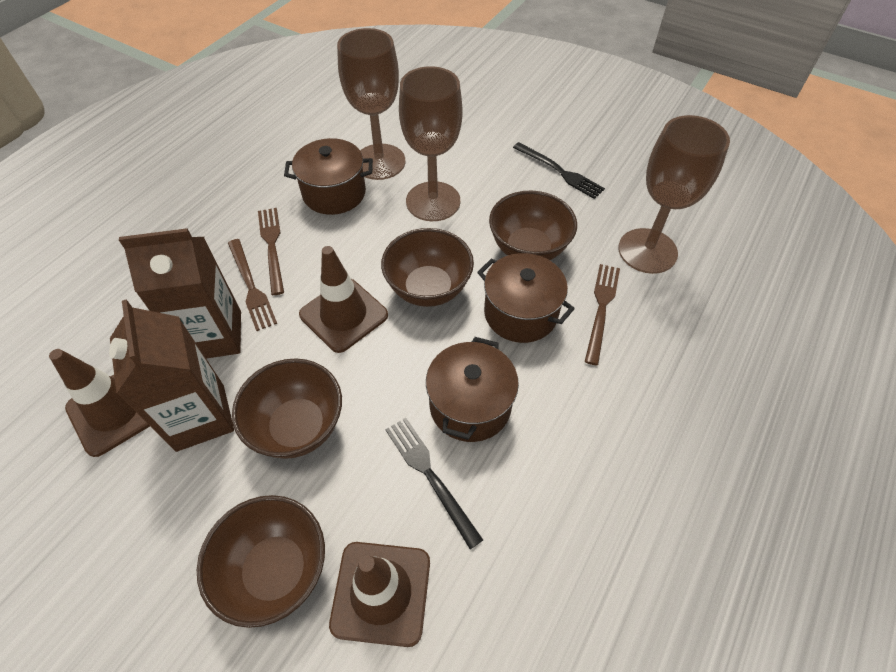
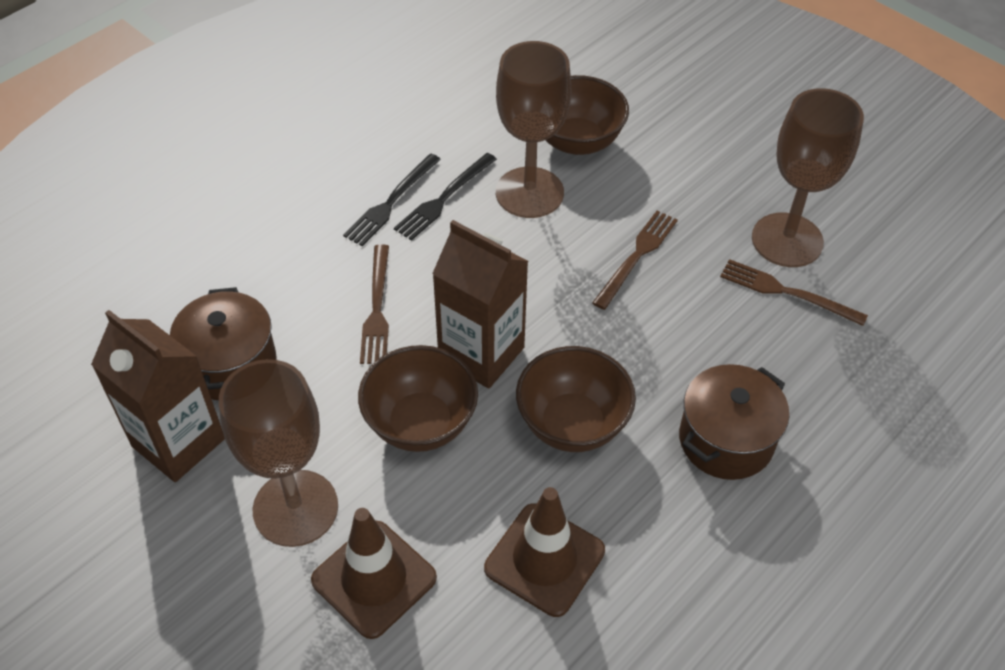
brown bowl: 4 -> 3
brown pot: 3 -> 2
brown traffic cone: 3 -> 2

